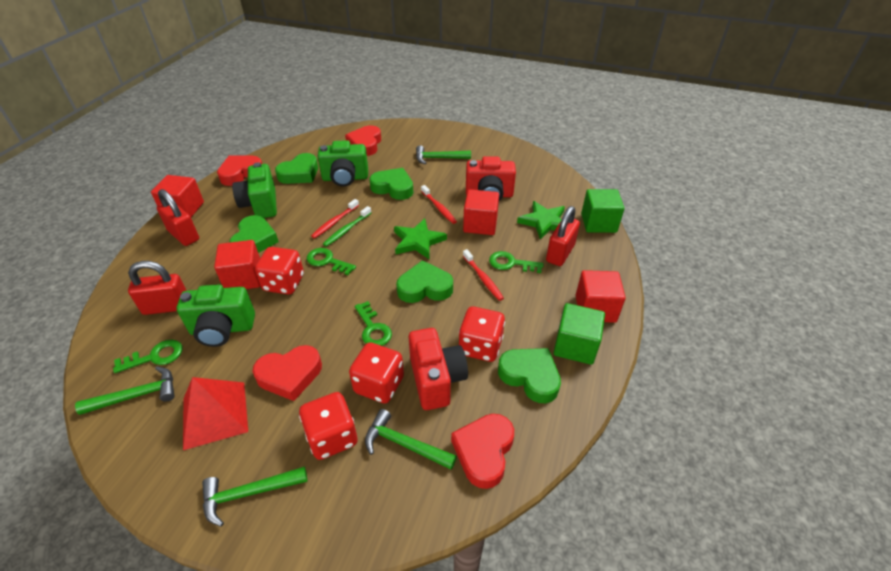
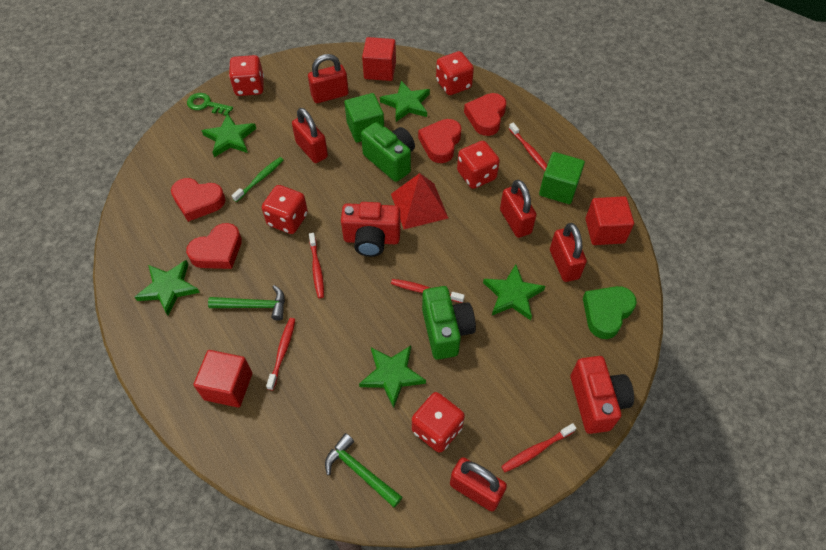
green camera: 3 -> 2
green hammer: 4 -> 2
green heart: 5 -> 1
green key: 4 -> 1
green star: 2 -> 5
red cube: 4 -> 3
red dice: 4 -> 5
red padlock: 3 -> 5
red toothbrush: 3 -> 5

